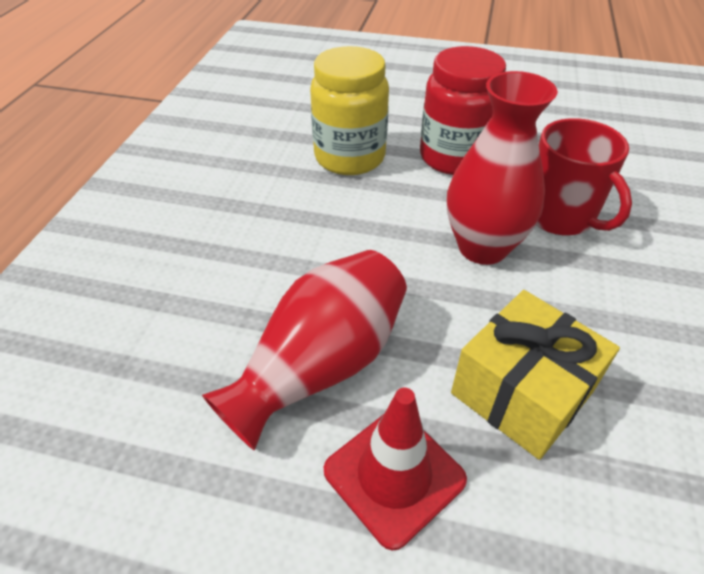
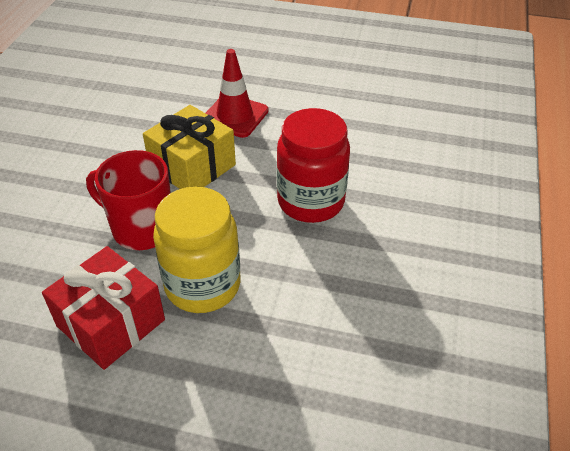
red gift: 0 -> 1
red vase: 2 -> 0

